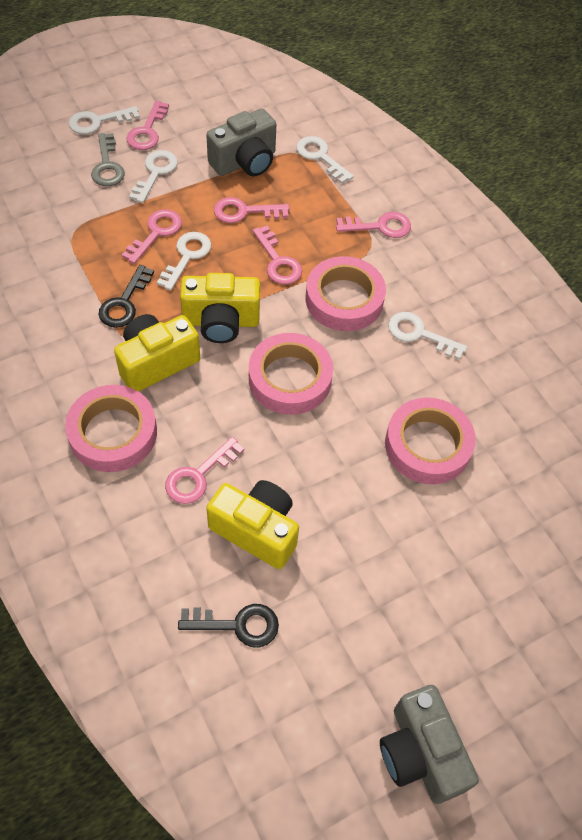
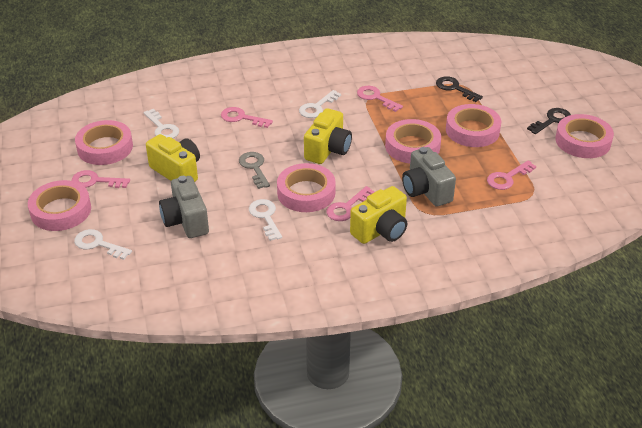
pink key: 6 -> 5
pink tape: 4 -> 6
white key: 5 -> 4

